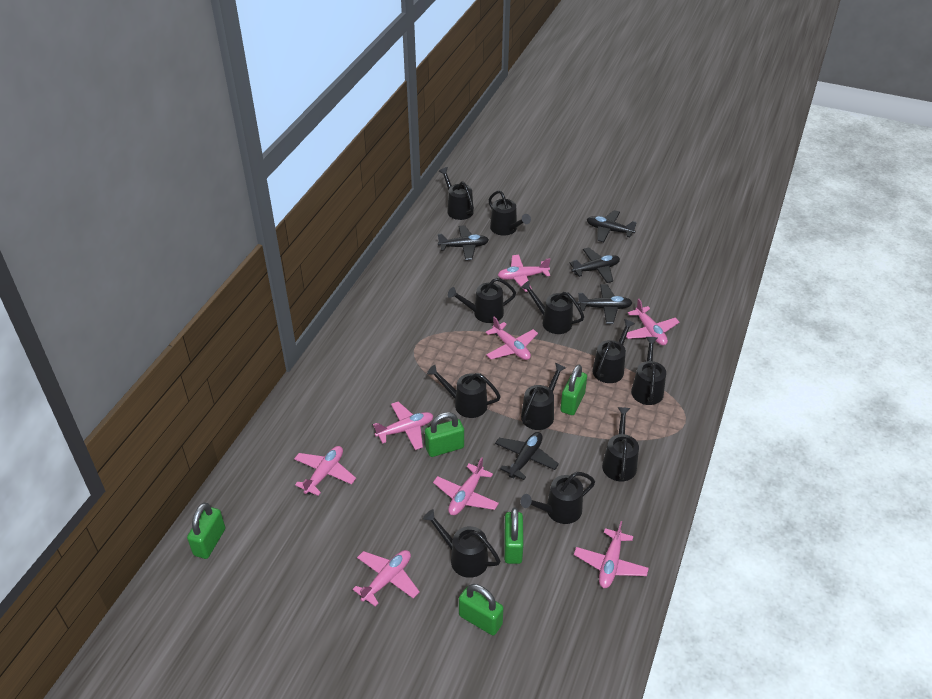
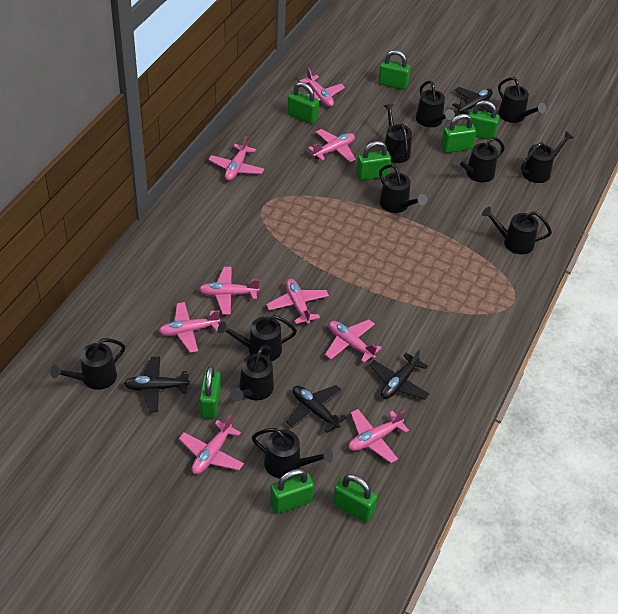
black plane: 5 -> 4
green padlock: 5 -> 8
pink plane: 8 -> 9

